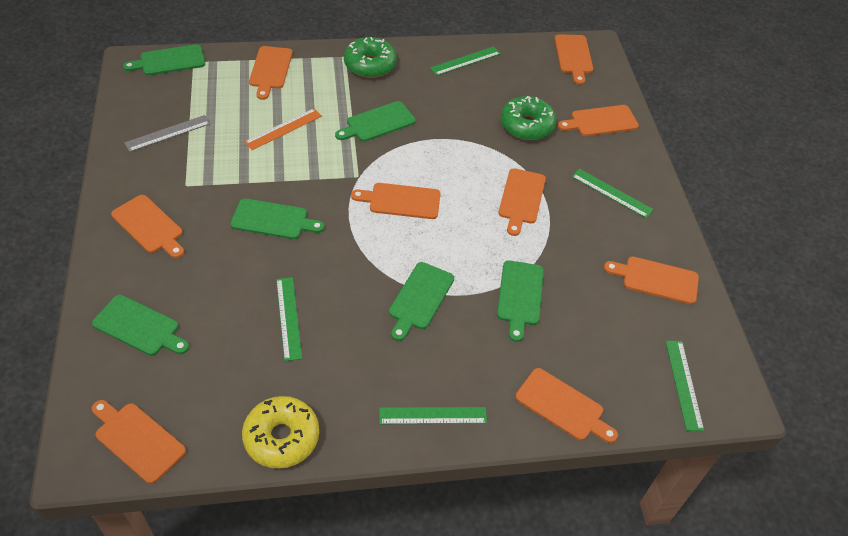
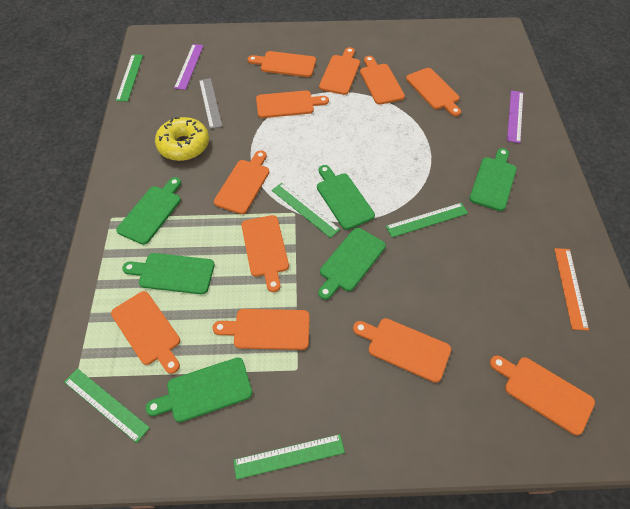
green donut: 2 -> 0
orange cutting board: 9 -> 11
purple ruler: 0 -> 2

